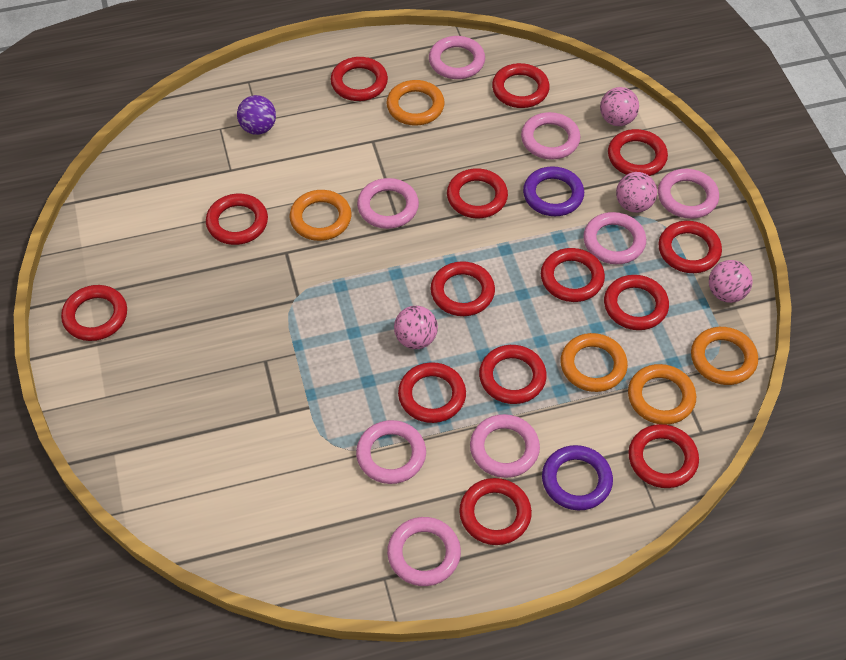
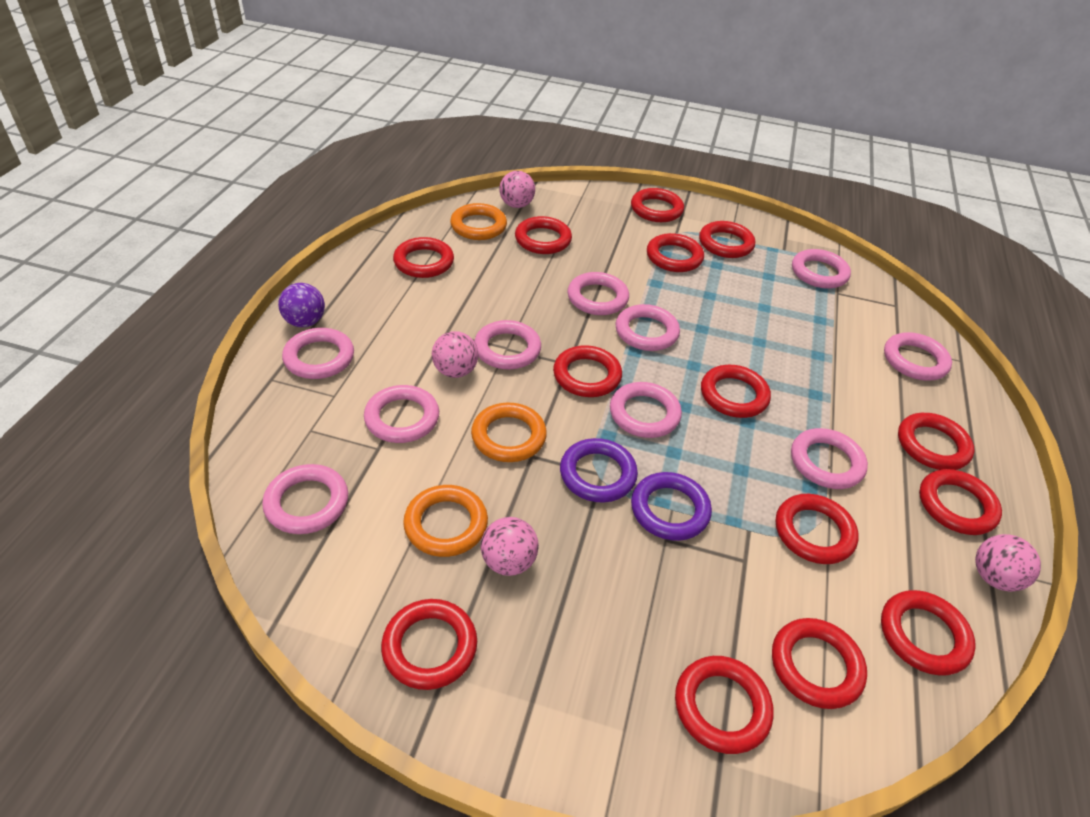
orange ring: 5 -> 3
pink ring: 8 -> 10

